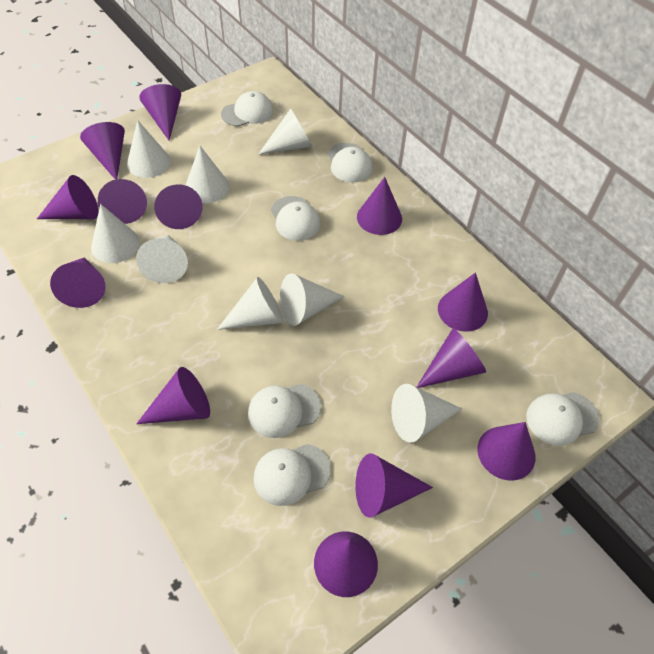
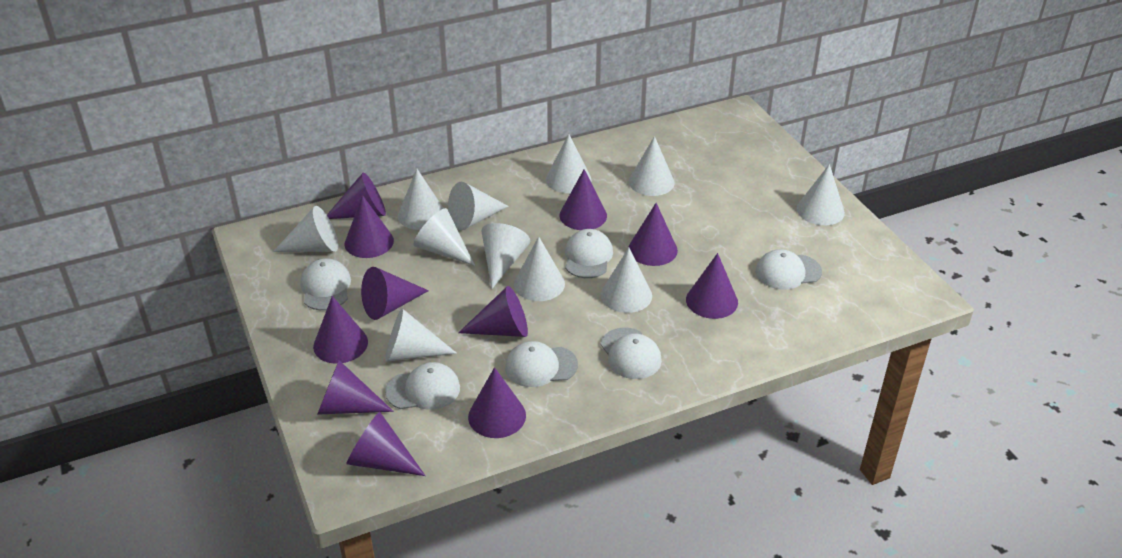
purple cone: 13 -> 11
white cone: 8 -> 11

